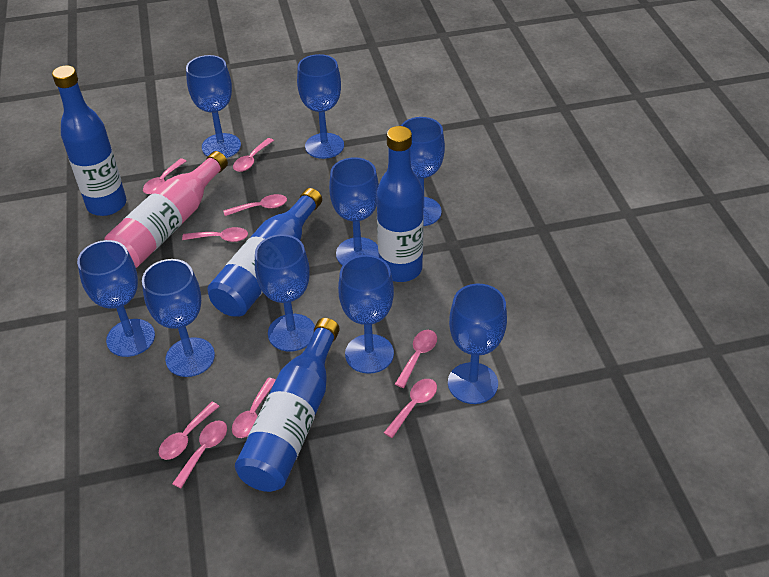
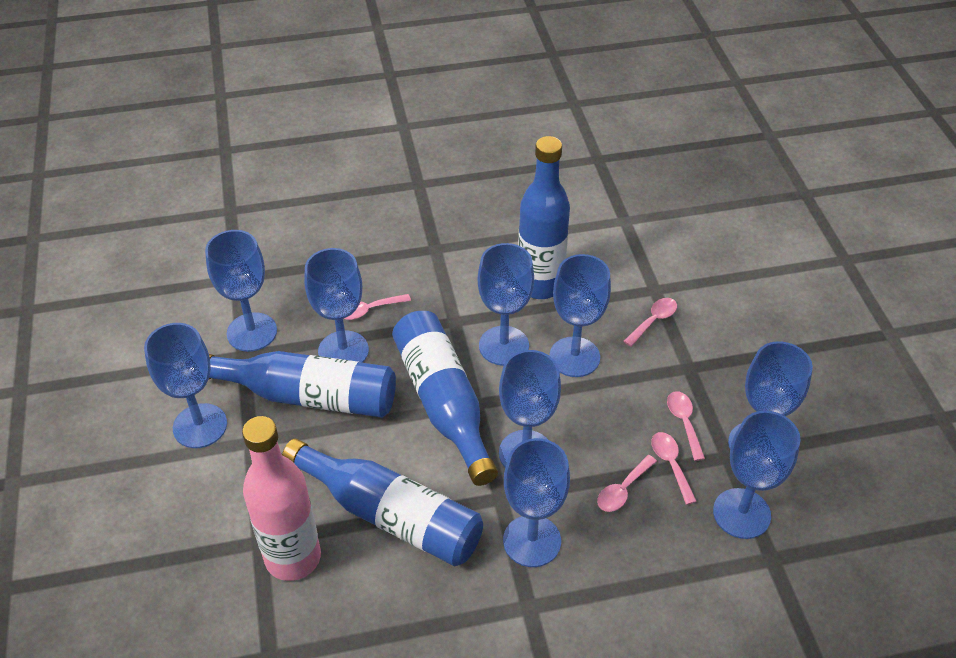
pink spoon: 9 -> 5

